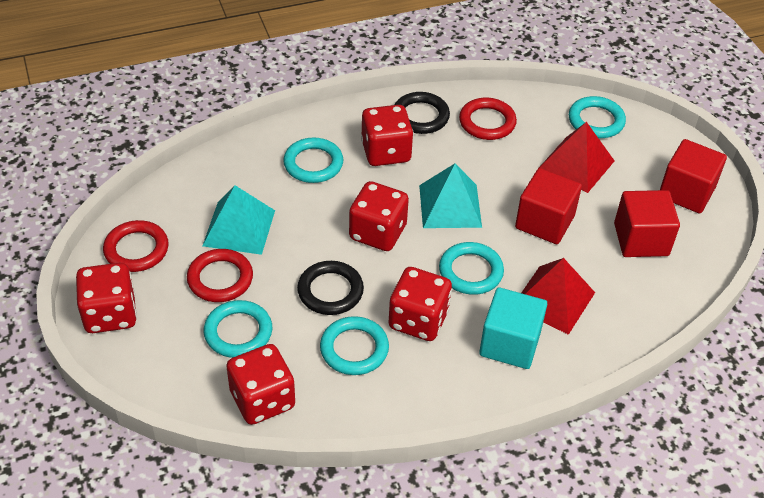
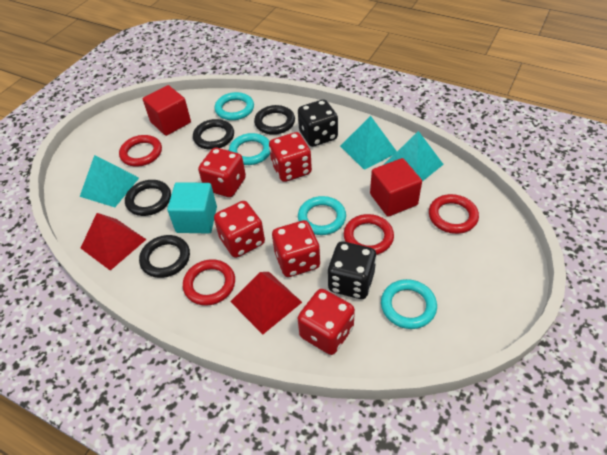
black dice: 0 -> 2
black ring: 2 -> 4
red cube: 3 -> 2
red ring: 3 -> 4
turquoise pyramid: 2 -> 3
turquoise ring: 5 -> 4

